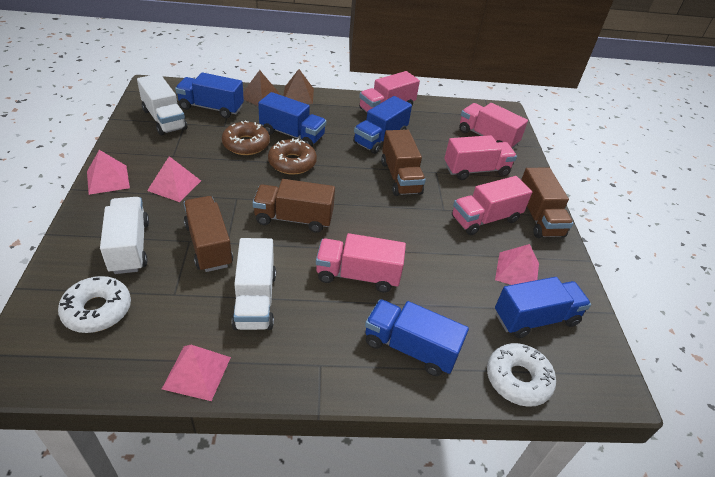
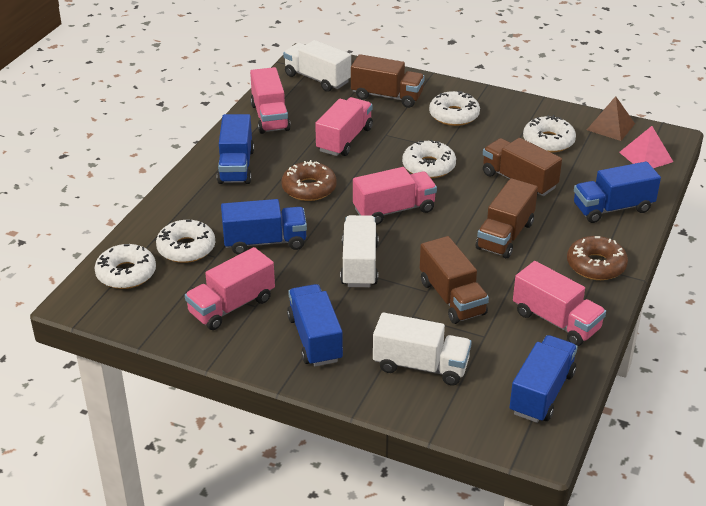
brown pyramid: 2 -> 1
pink pyramid: 4 -> 1
white donut: 2 -> 5

